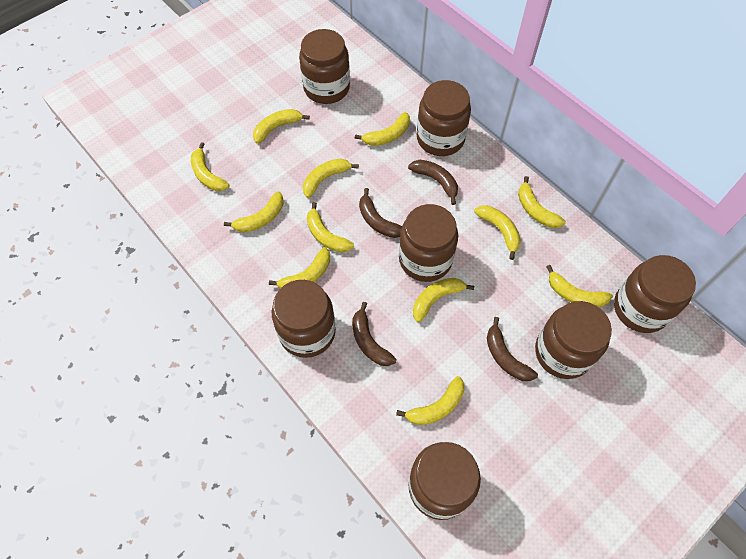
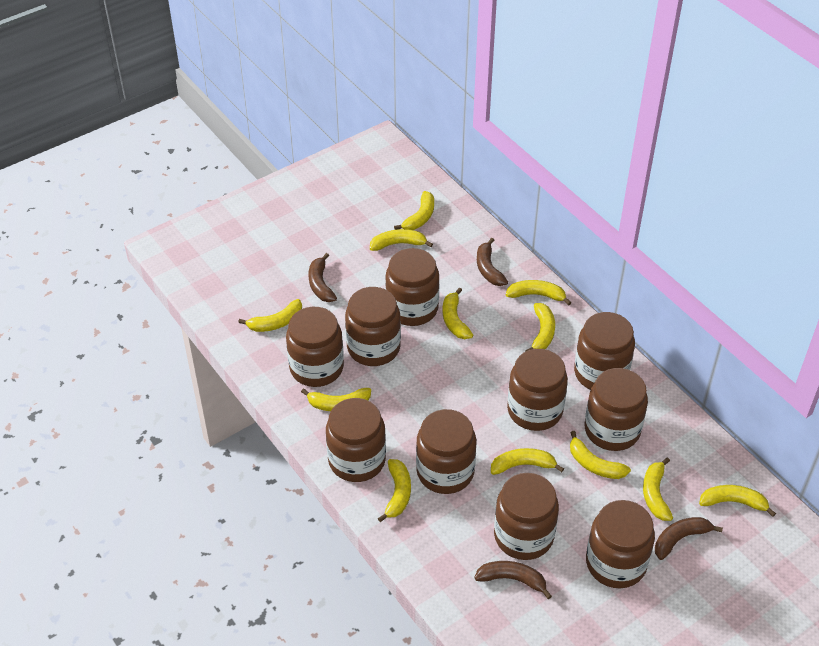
brown jar: 7 -> 10

